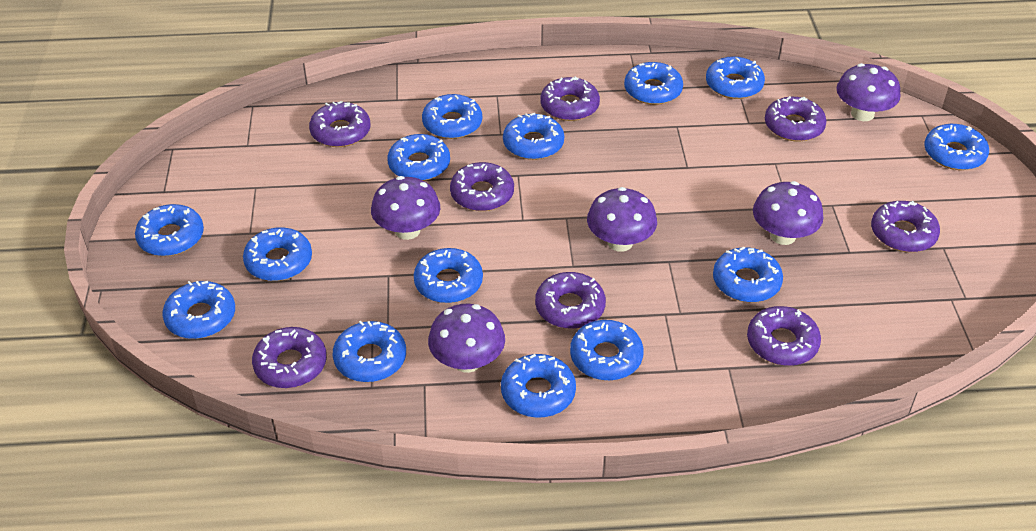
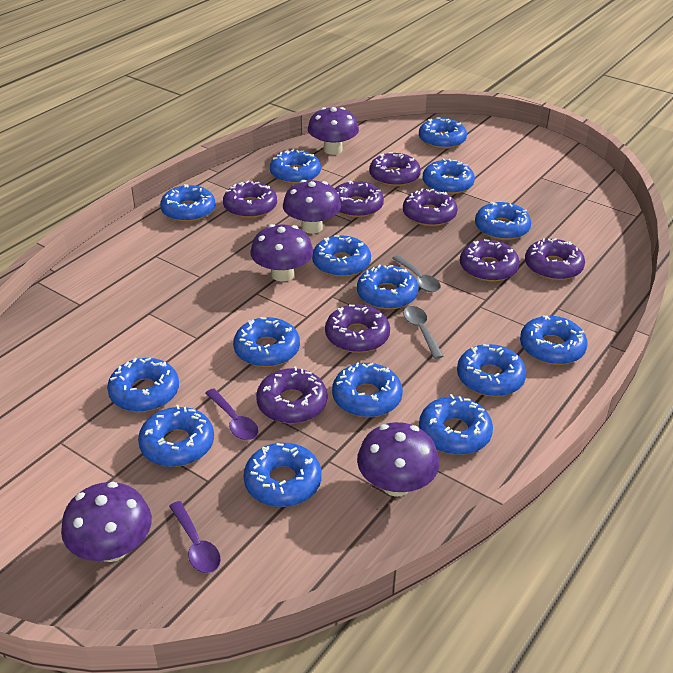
blue donut: 14 -> 15
grey spoon: 0 -> 2
purple spoon: 0 -> 2

